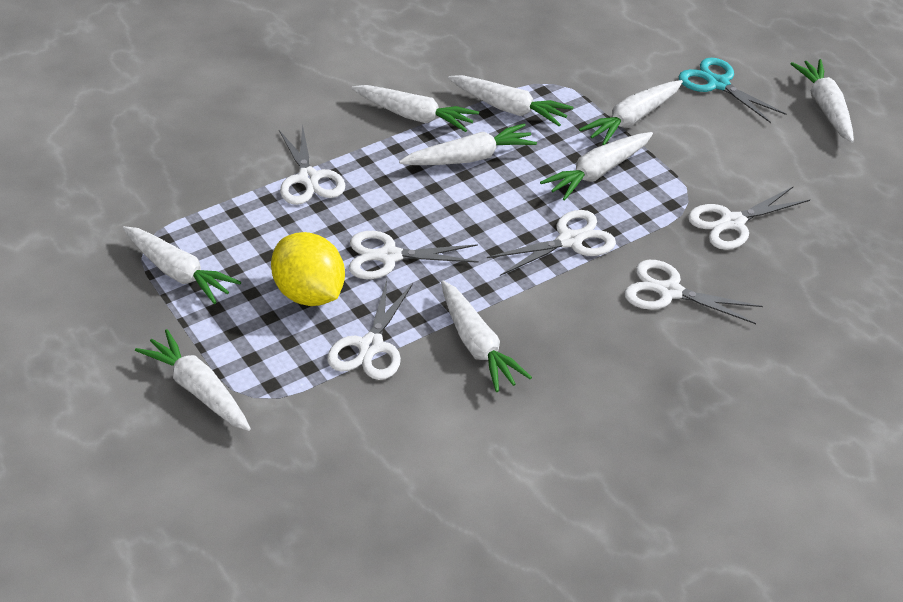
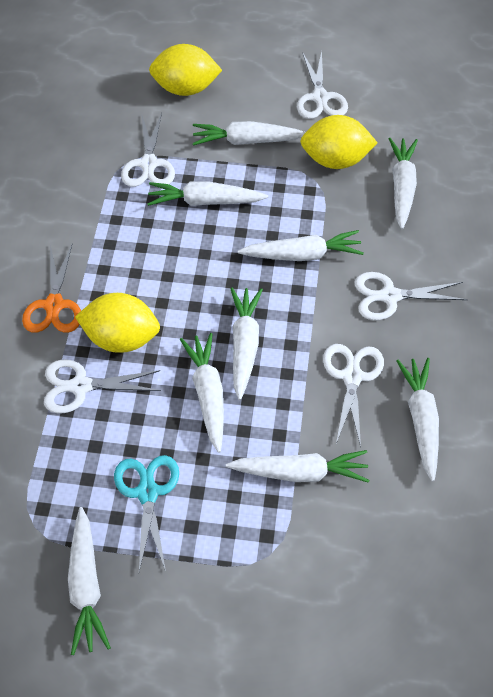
orange scissors: 0 -> 1
white scissors: 6 -> 5
yellow lemon: 1 -> 3

